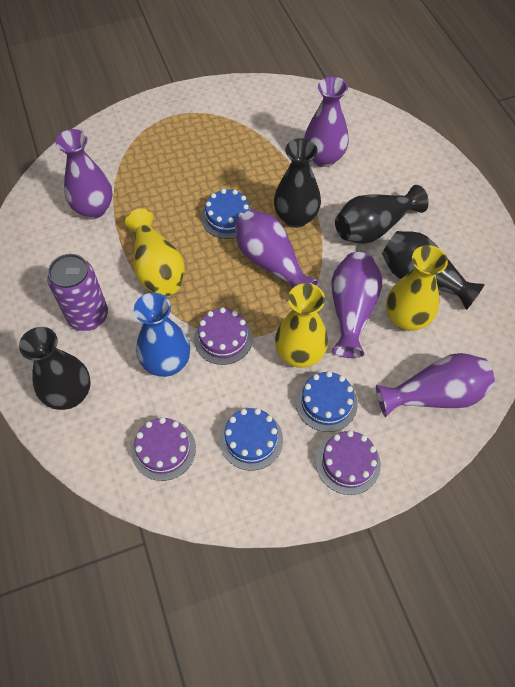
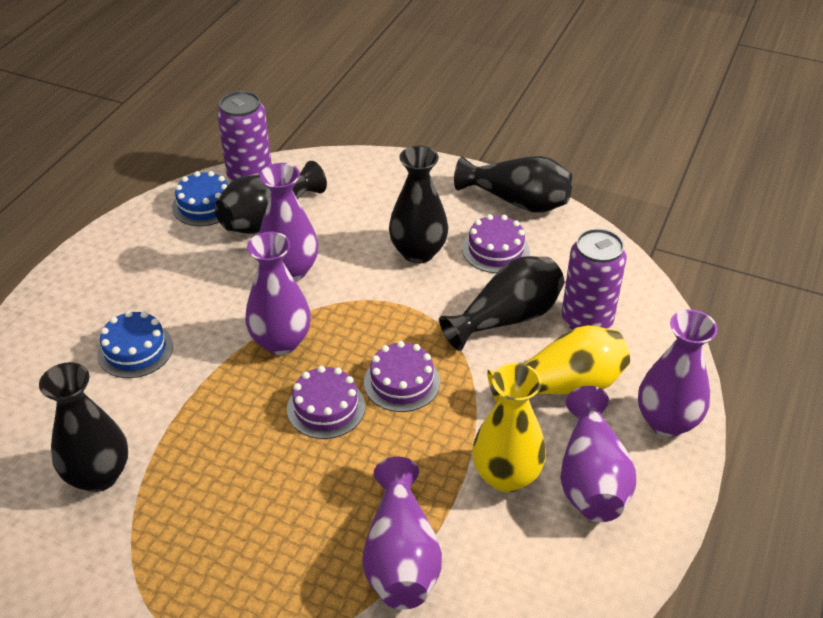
black vase: 4 -> 5
blue cake: 3 -> 2
blue vase: 1 -> 0
purple can: 1 -> 2
yellow vase: 3 -> 2

